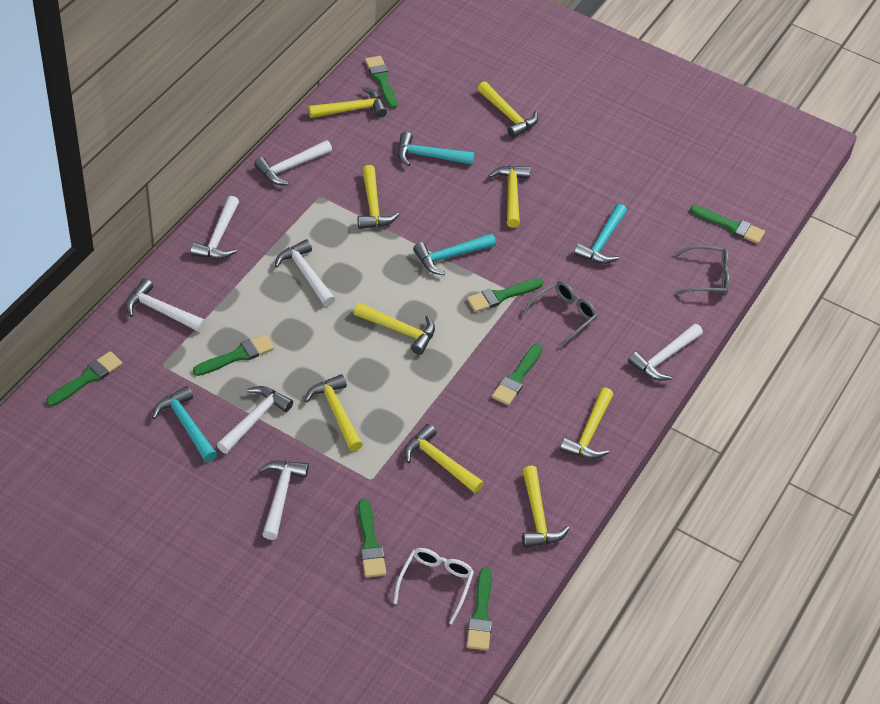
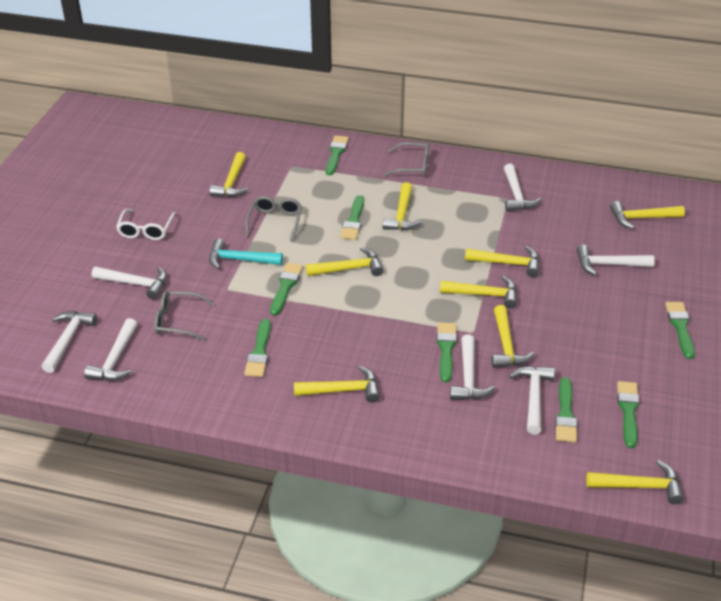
grey glasses: 2 -> 3
turquoise hammer: 4 -> 1

